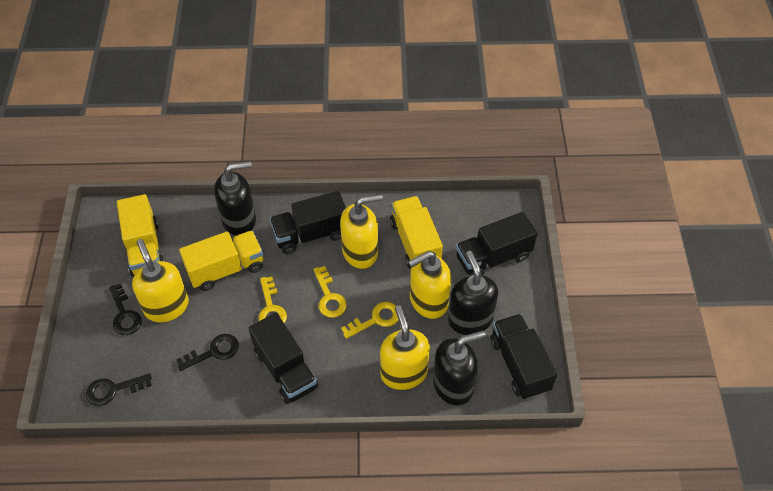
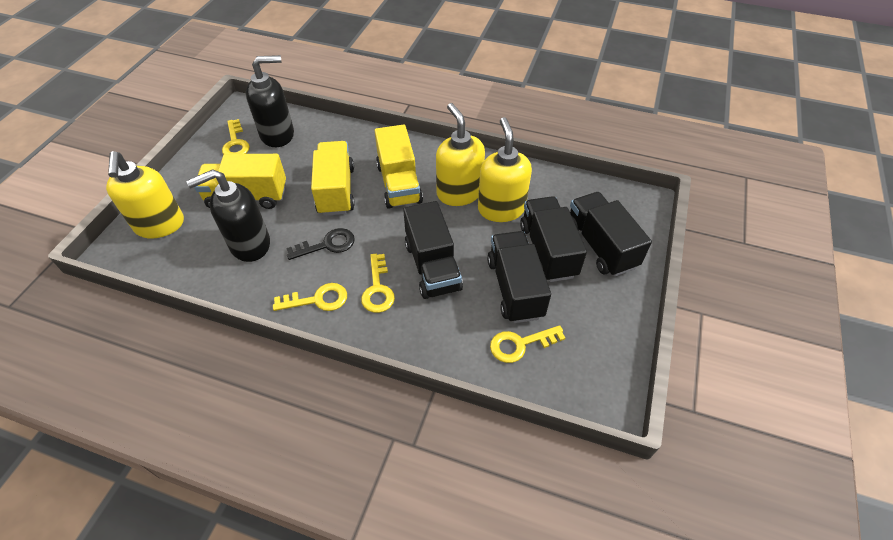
black key: 3 -> 1
black soap dispenser: 3 -> 2
yellow key: 3 -> 4
yellow soap dispenser: 4 -> 3

